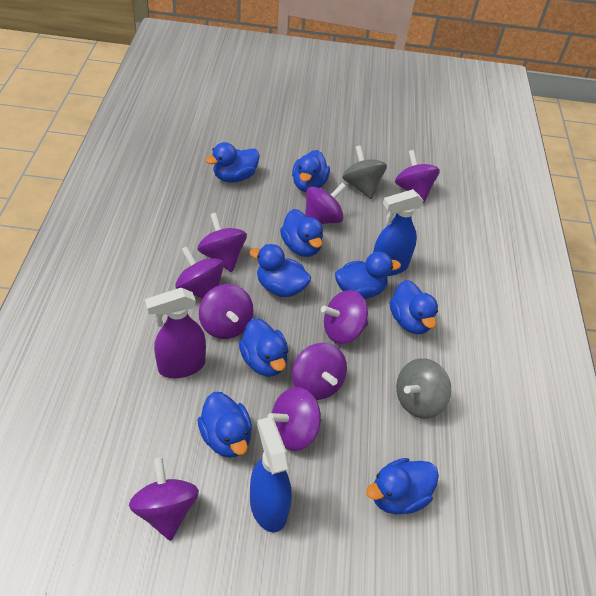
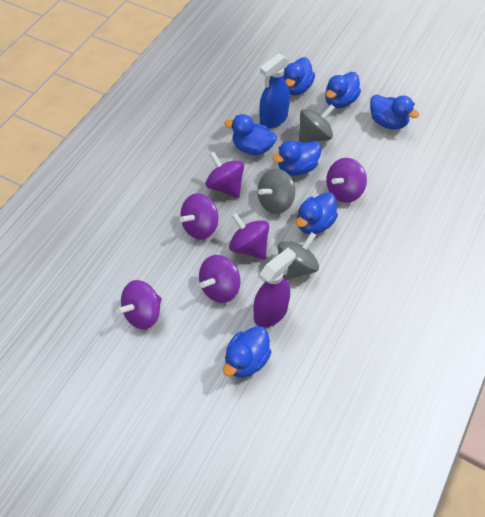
blue duck: 9 -> 7
blue spray bottle: 2 -> 1
grey spinning top: 2 -> 3
purple spinning top: 9 -> 6

